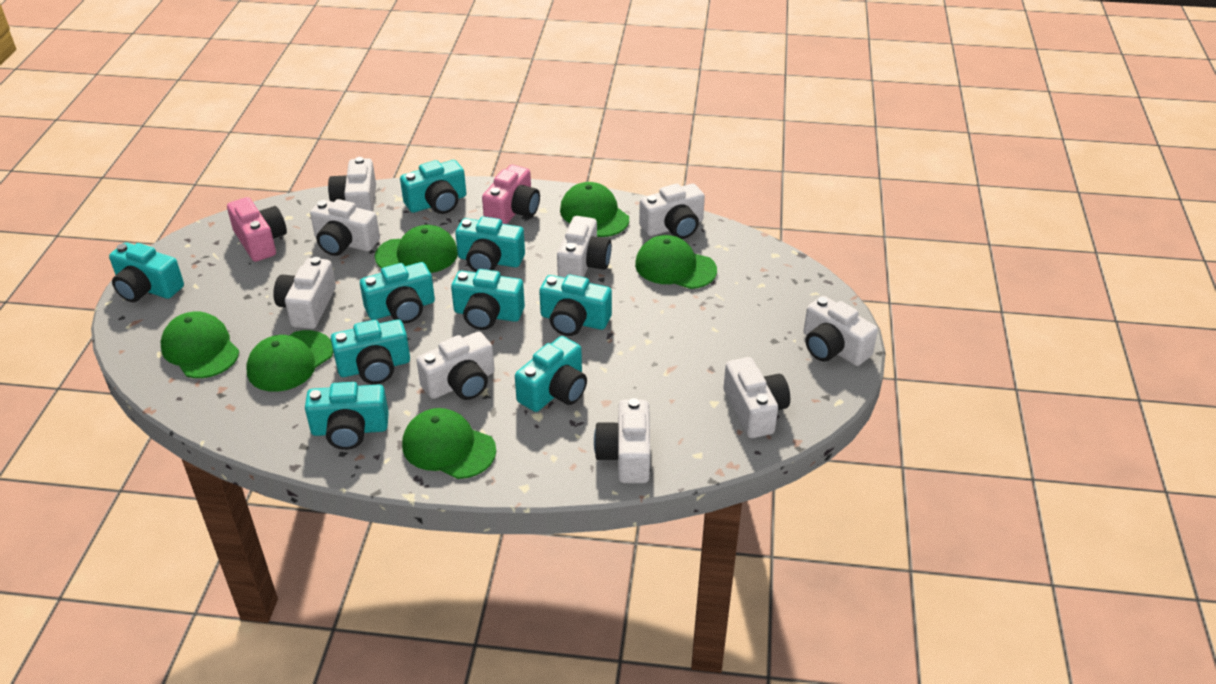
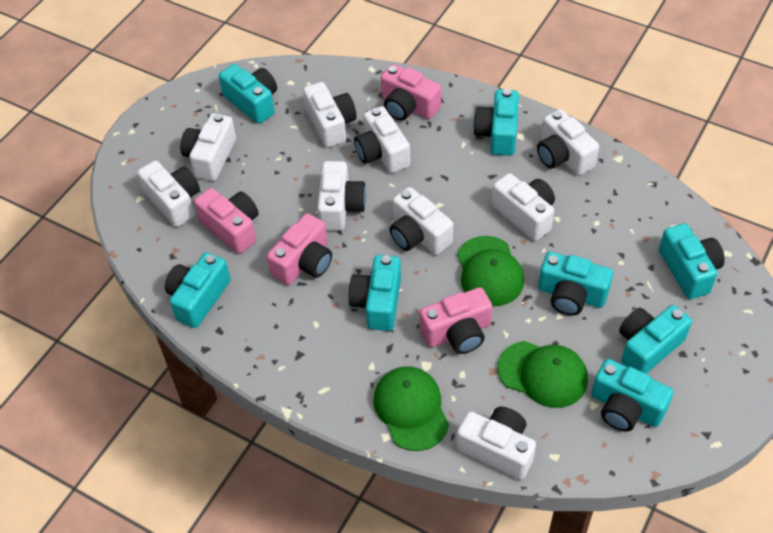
green cap: 6 -> 3
pink camera: 2 -> 4
turquoise camera: 9 -> 8

